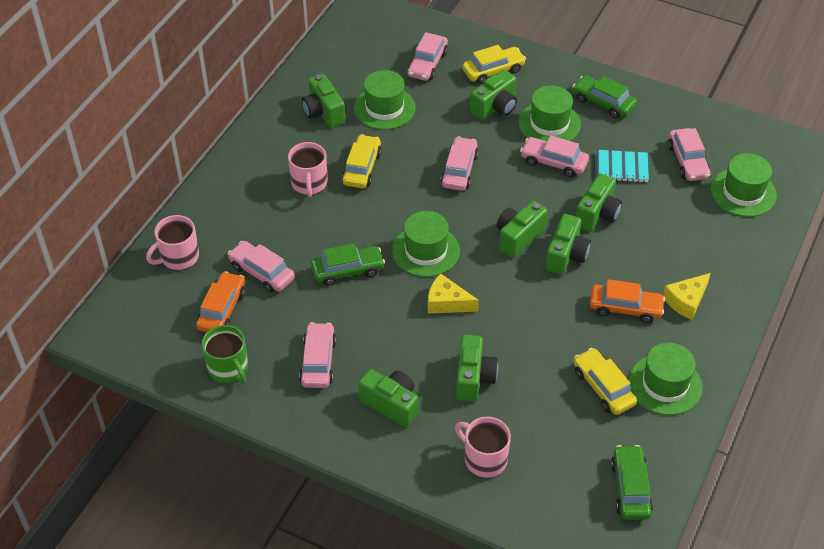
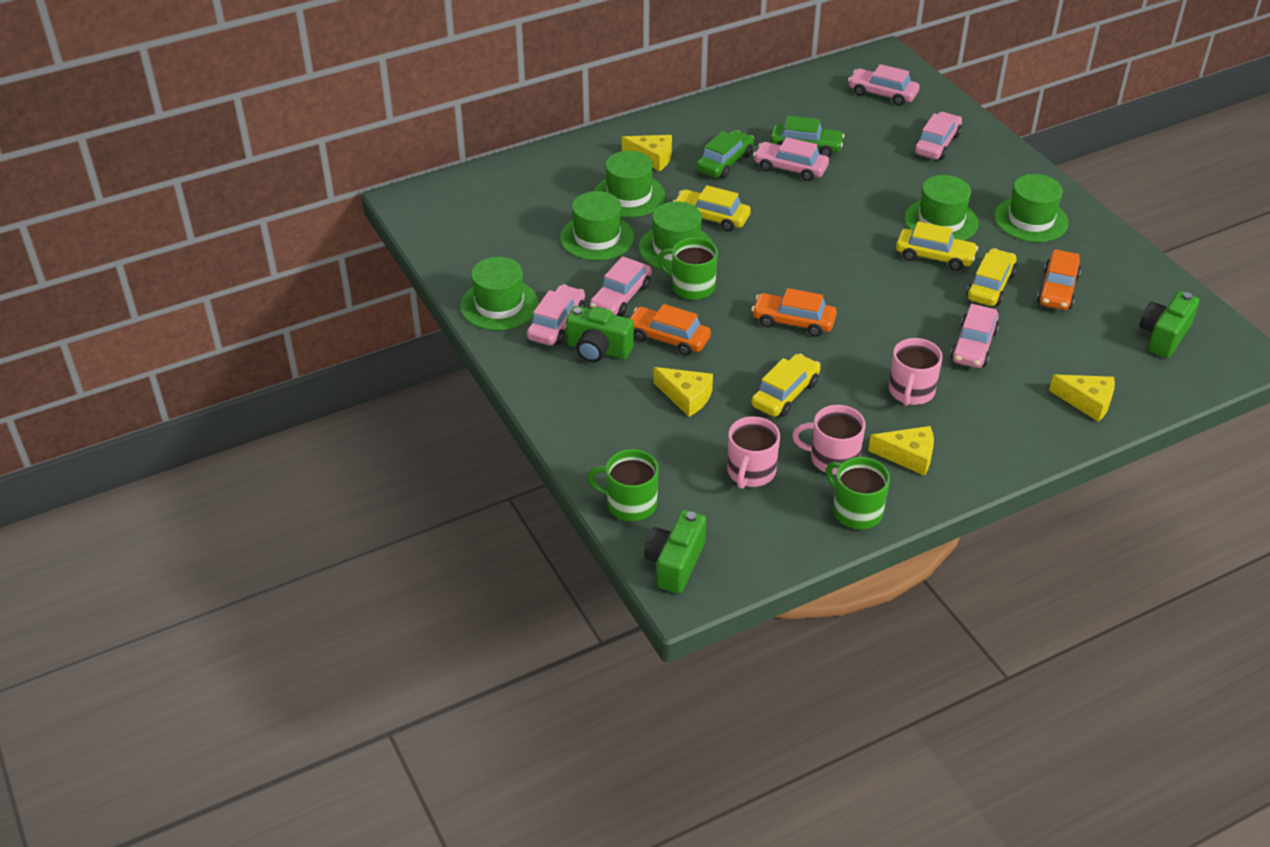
green camera: 7 -> 3
green car: 3 -> 2
green hat: 5 -> 6
green mug: 1 -> 3
orange car: 2 -> 3
turquoise notebook: 1 -> 0
yellow car: 3 -> 4
yellow cheese: 2 -> 4

